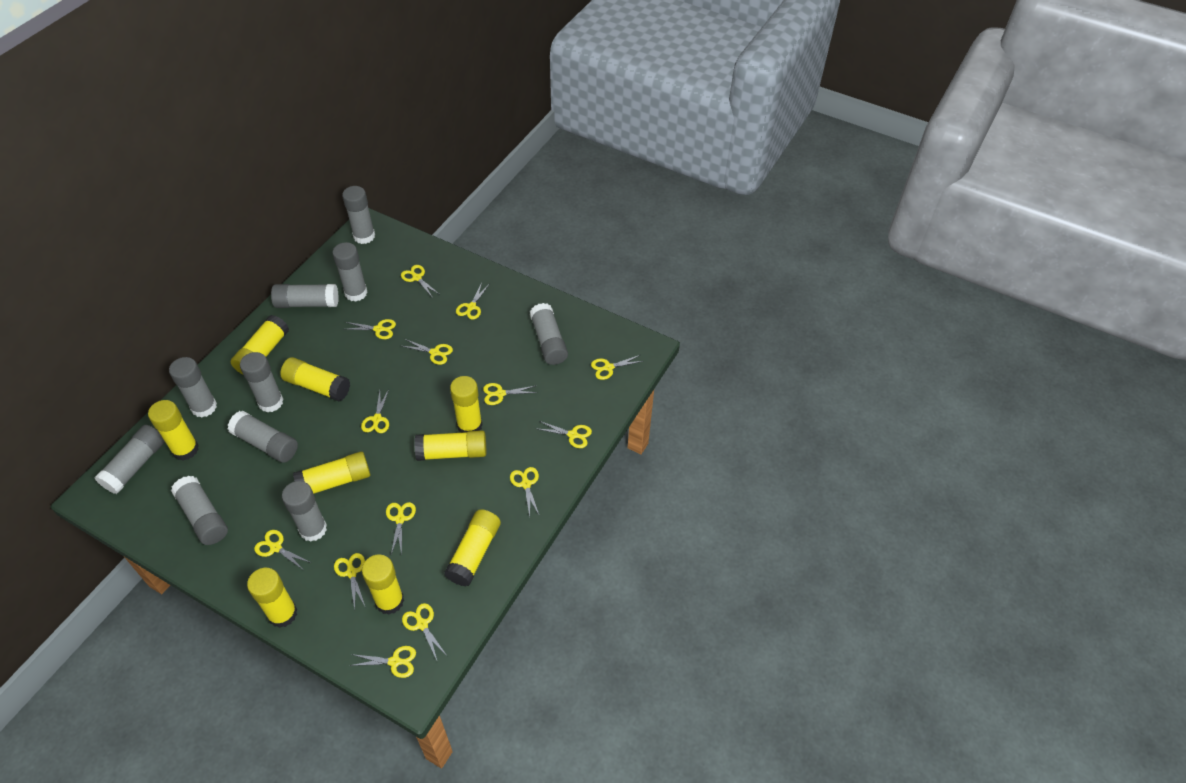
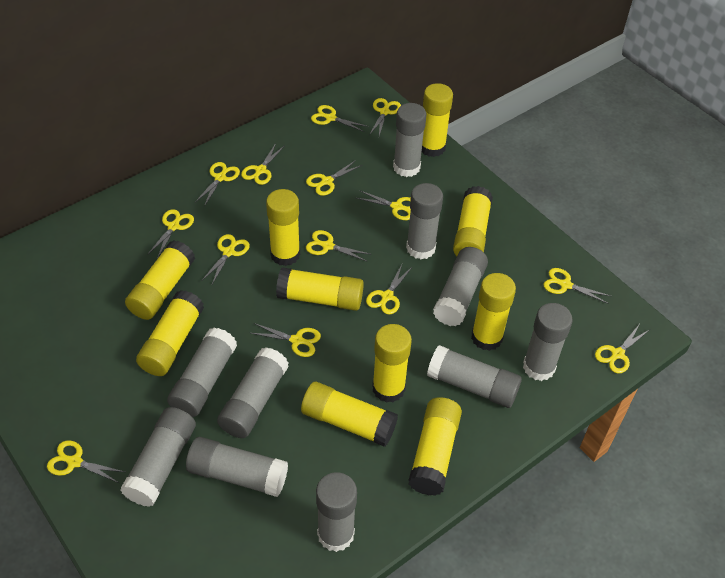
yellow glue stick: 9 -> 10

